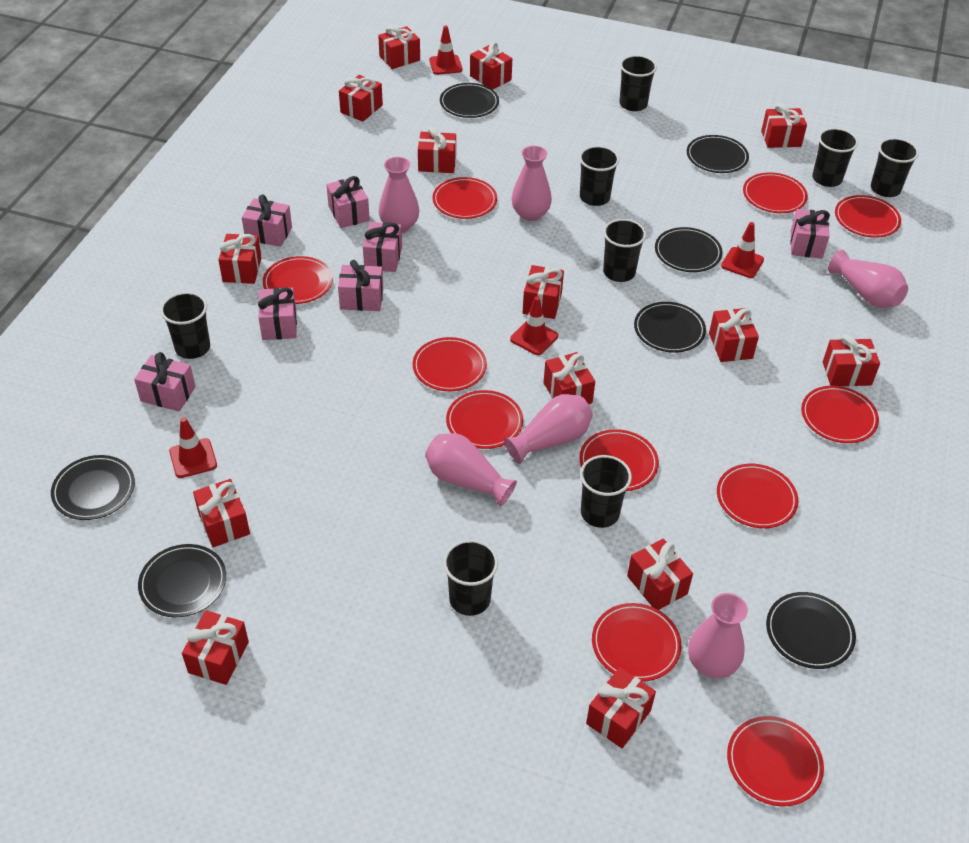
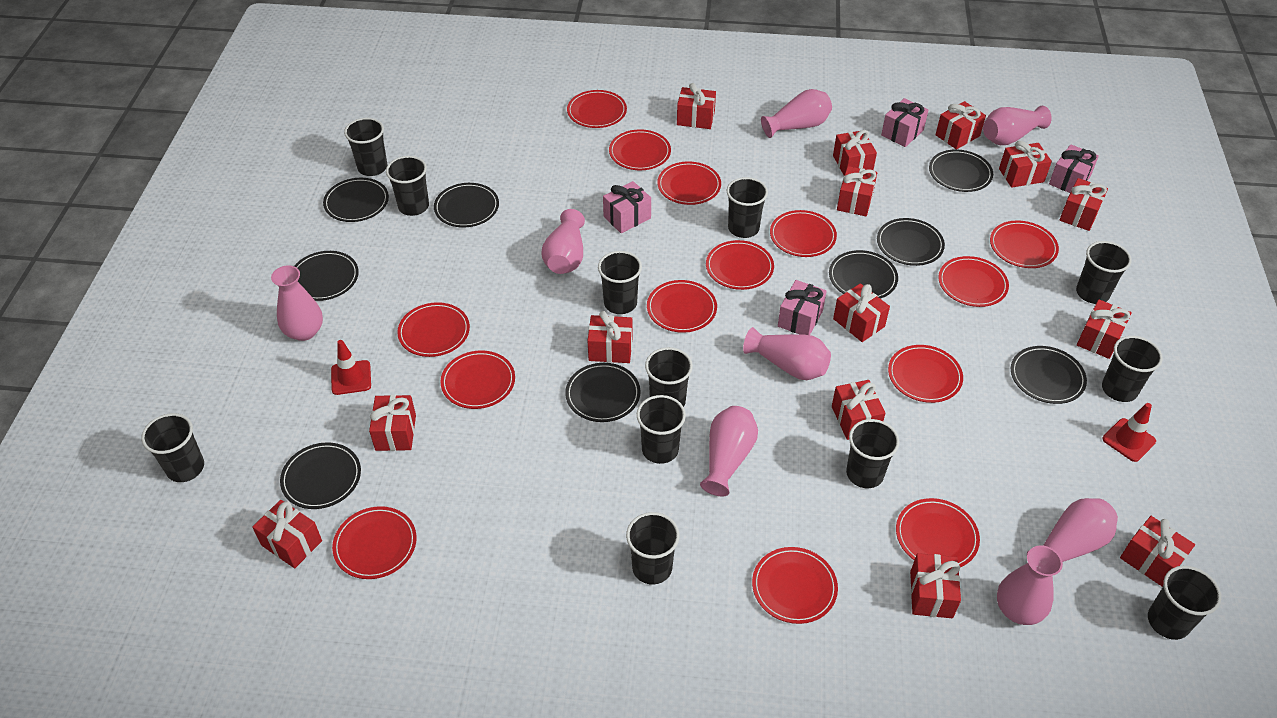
black cup: 8 -> 12
black plate: 7 -> 9
pink gift: 7 -> 4
pink vase: 6 -> 8
red plate: 11 -> 14
red traffic cone: 4 -> 2

